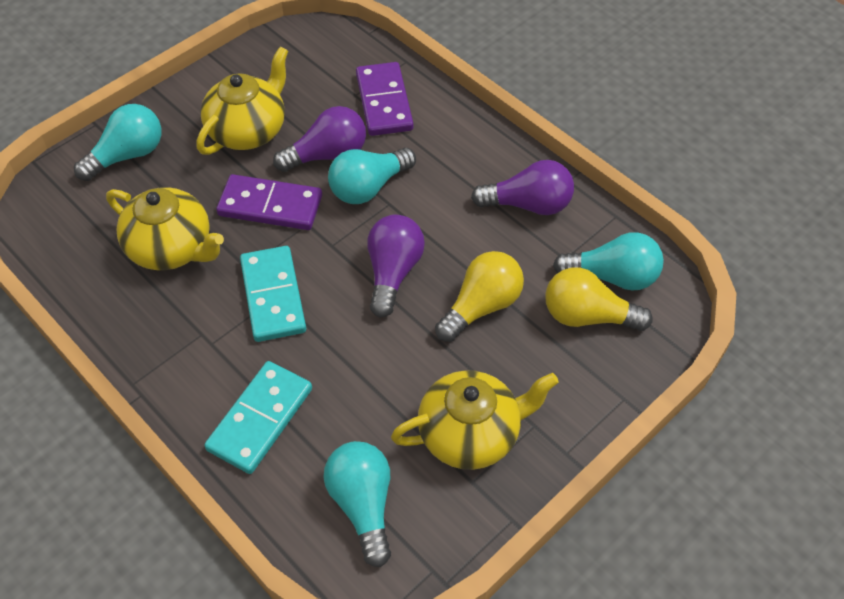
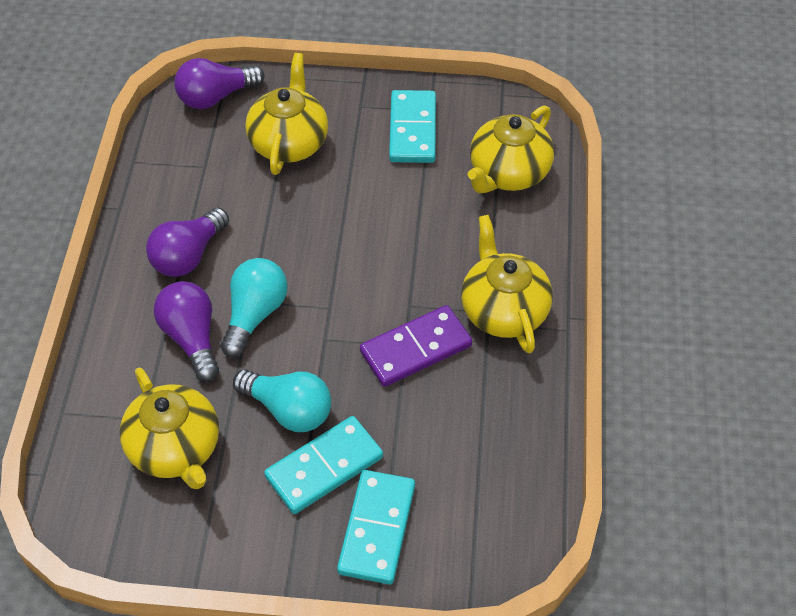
purple domino: 2 -> 1
turquoise domino: 2 -> 3
turquoise light bulb: 4 -> 2
yellow light bulb: 2 -> 0
yellow teapot: 3 -> 4

